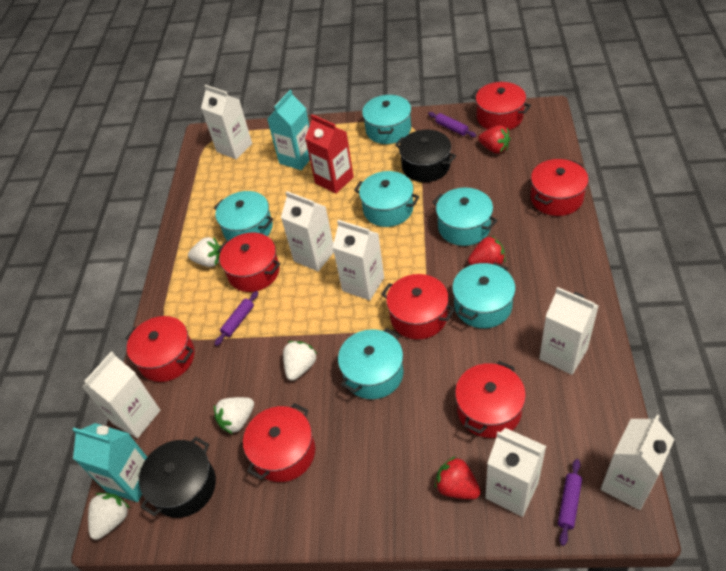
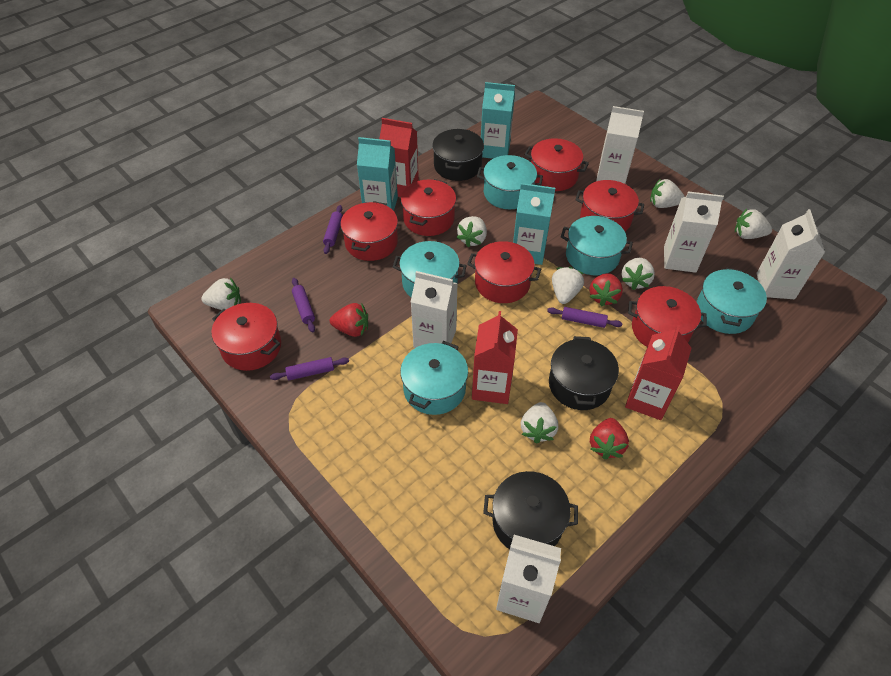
black pot: 2 -> 3
purple rolling pin: 3 -> 4
red carton: 1 -> 3
turquoise carton: 2 -> 3
turquoise pot: 6 -> 5
white carton: 7 -> 5
white strawberry: 4 -> 7

